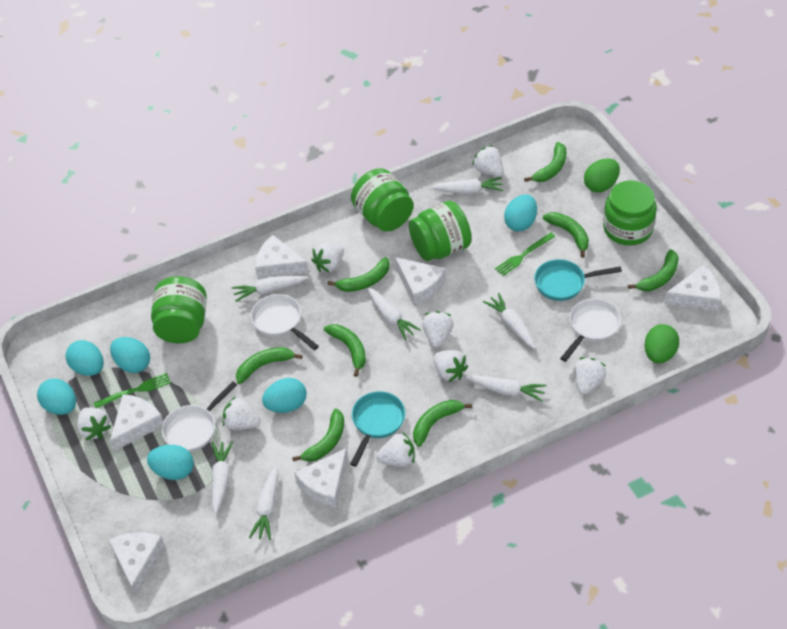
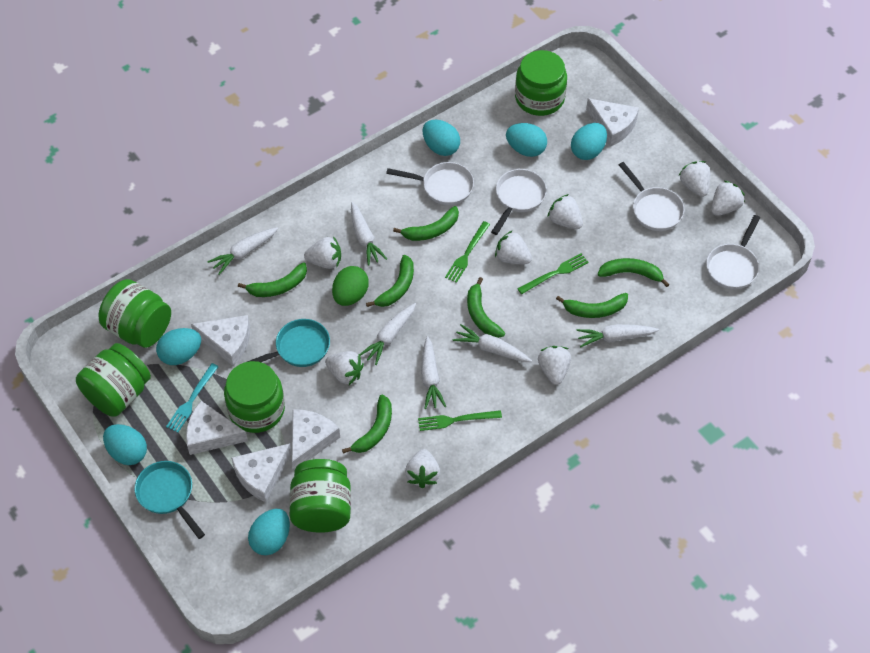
green banana: 8 -> 7
green egg: 2 -> 1
green fork: 2 -> 3
green jar: 4 -> 5
turquoise fork: 0 -> 1
white carrot: 7 -> 6
white cheese: 6 -> 5
white pan: 3 -> 4

